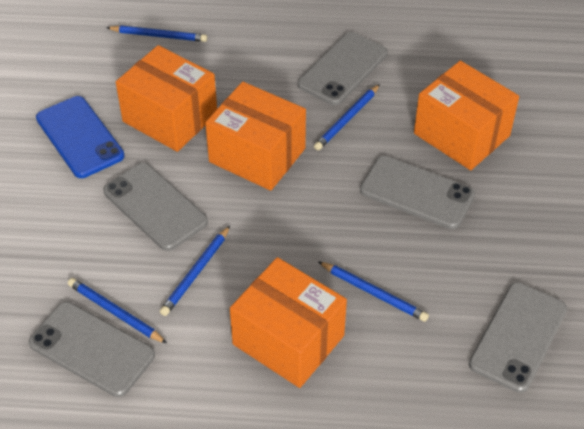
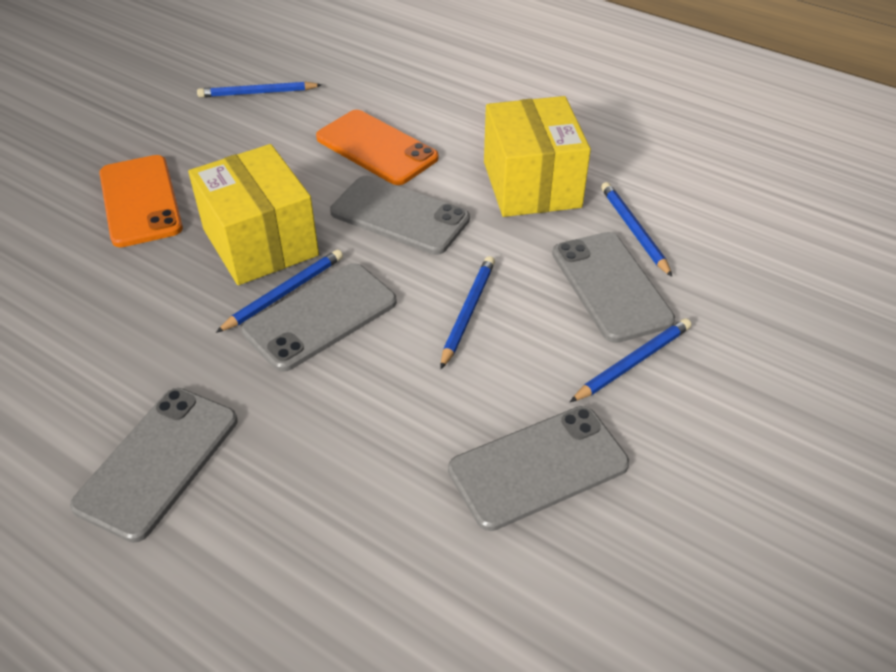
blue phone: 1 -> 0
orange box: 4 -> 0
orange phone: 0 -> 2
yellow box: 0 -> 2

